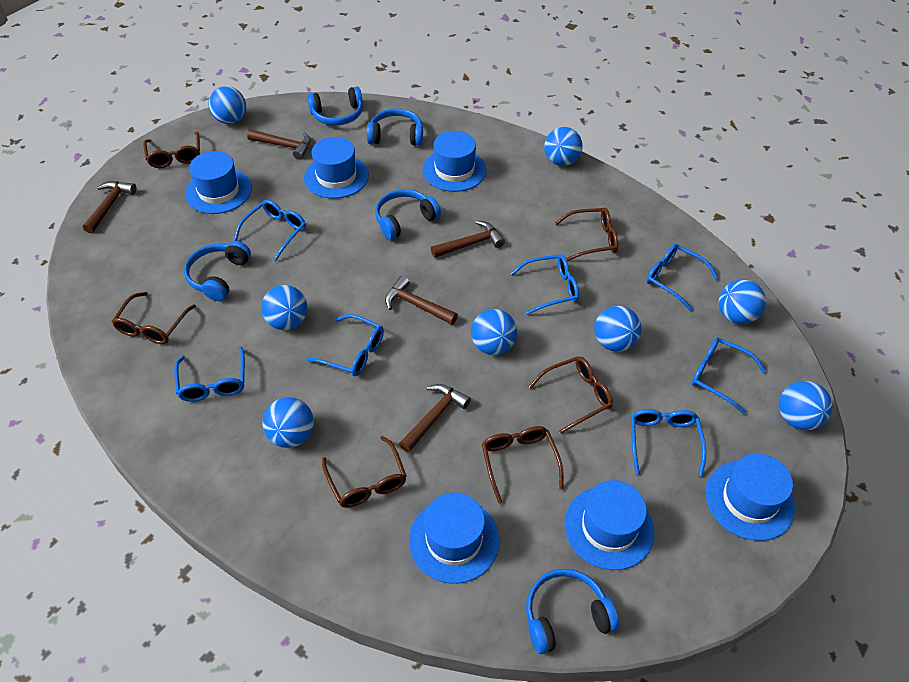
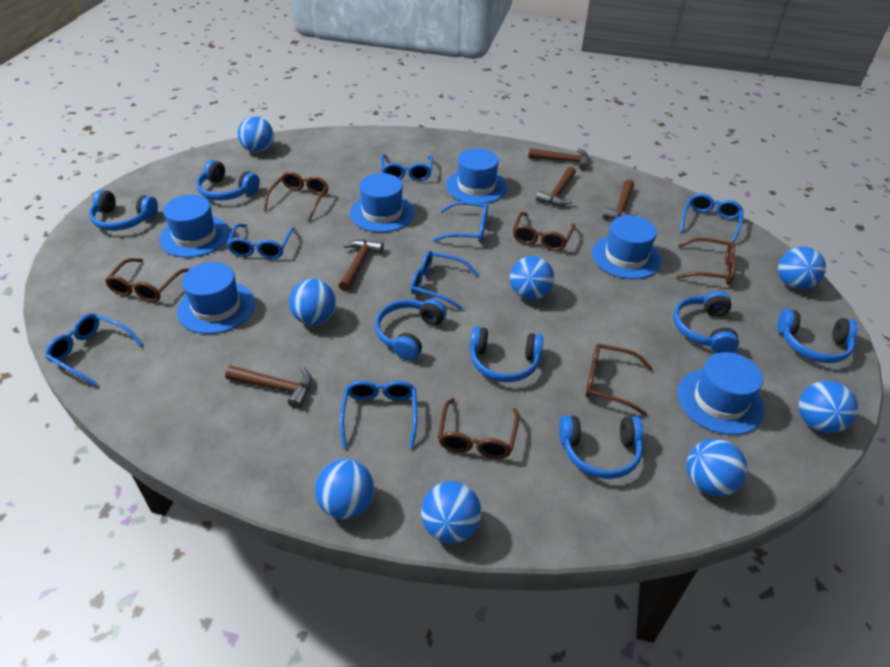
blue headphones: 5 -> 7

